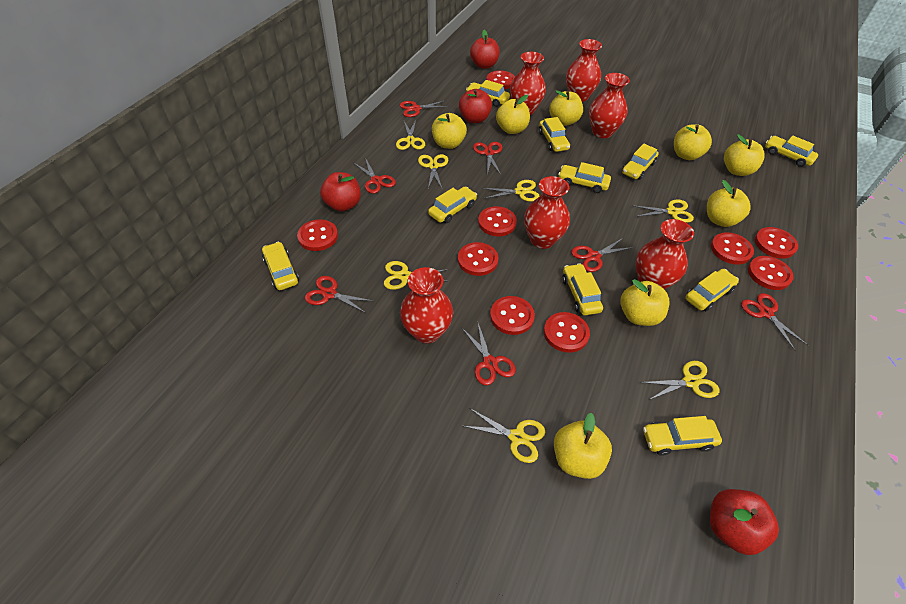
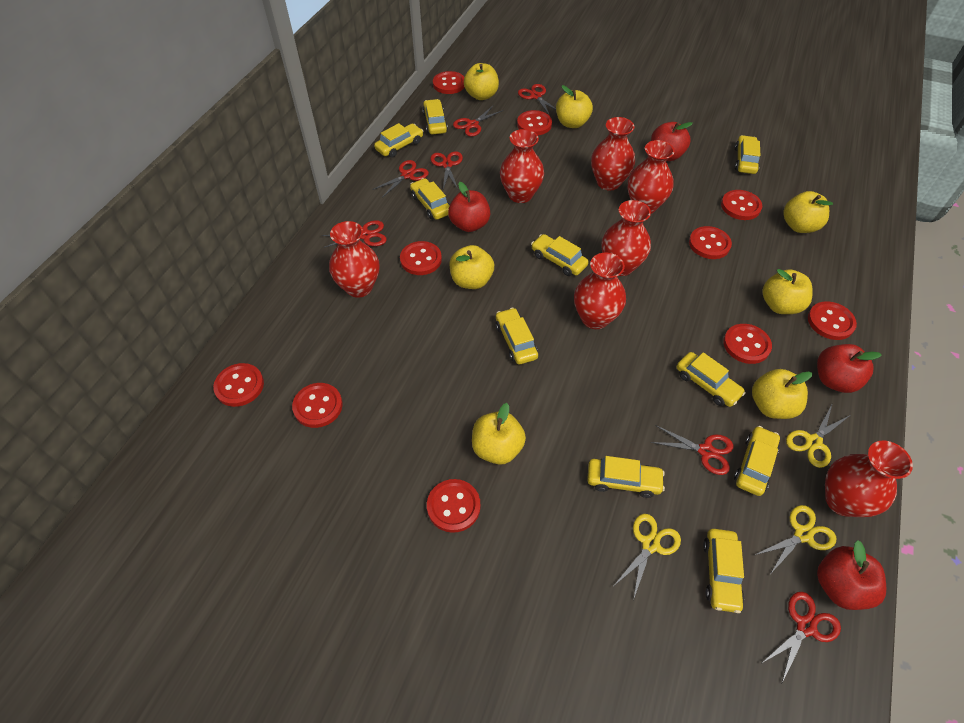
red button: 9 -> 10
red vase: 6 -> 7
yellow apple: 8 -> 7
yellow scissors: 7 -> 3

